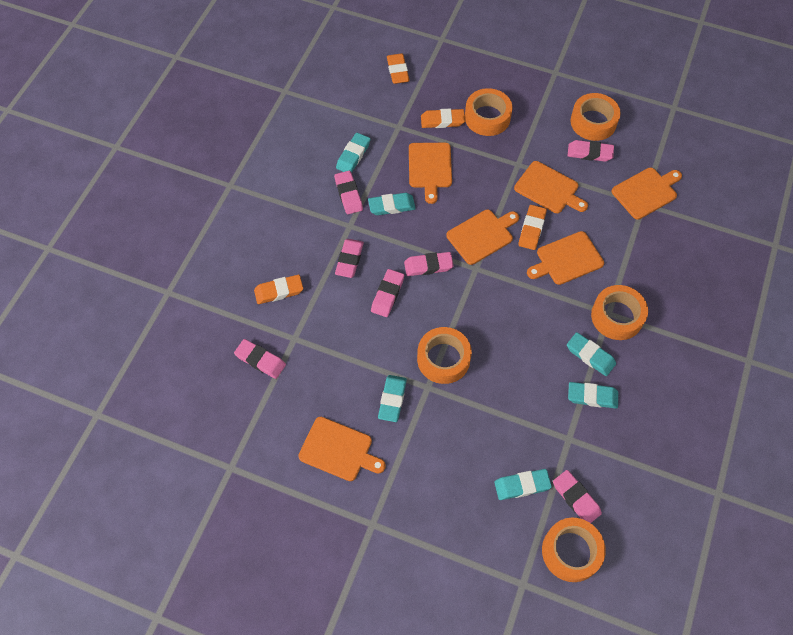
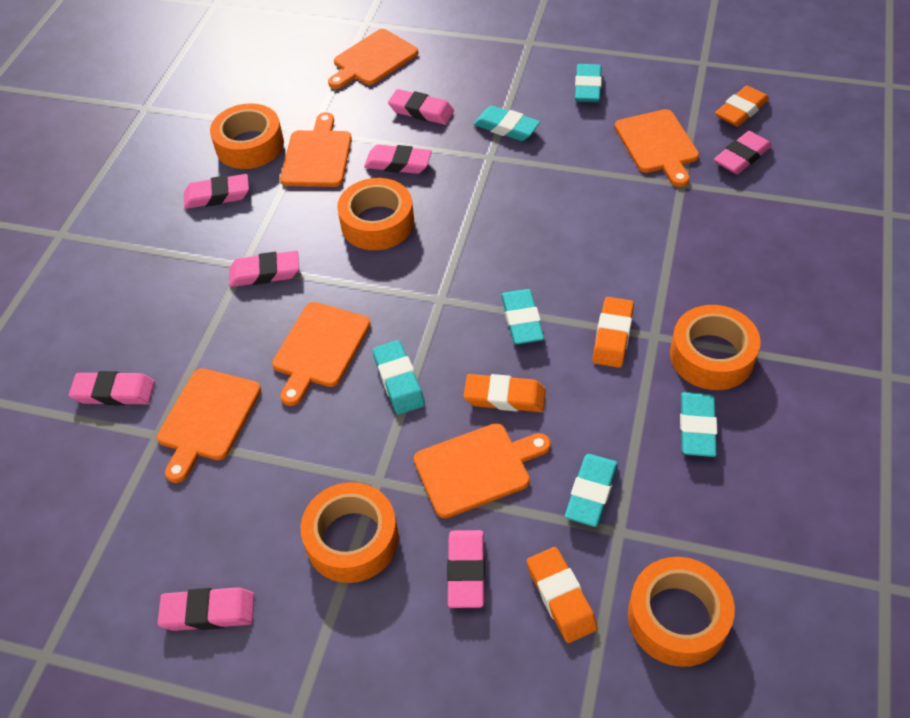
pink eraser: 7 -> 8

